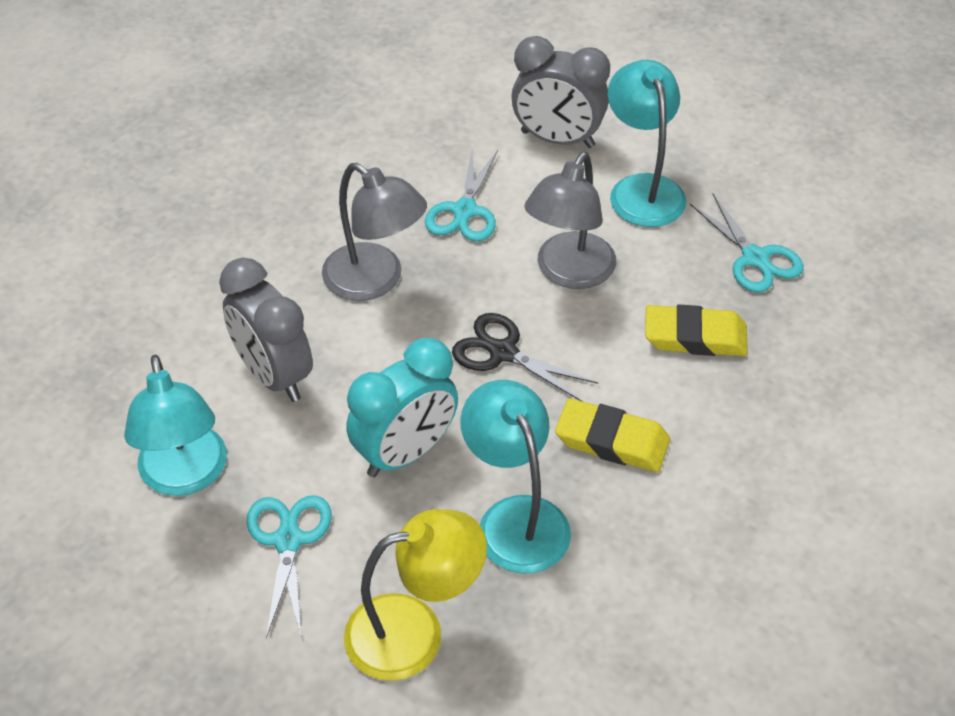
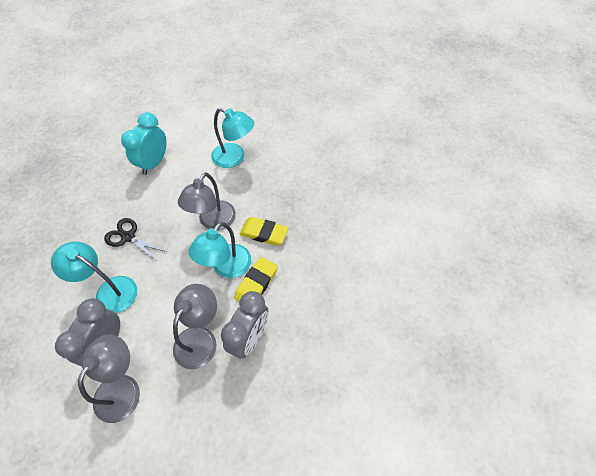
grey lamp: 2 -> 3
turquoise scissors: 3 -> 0
yellow lamp: 1 -> 0

